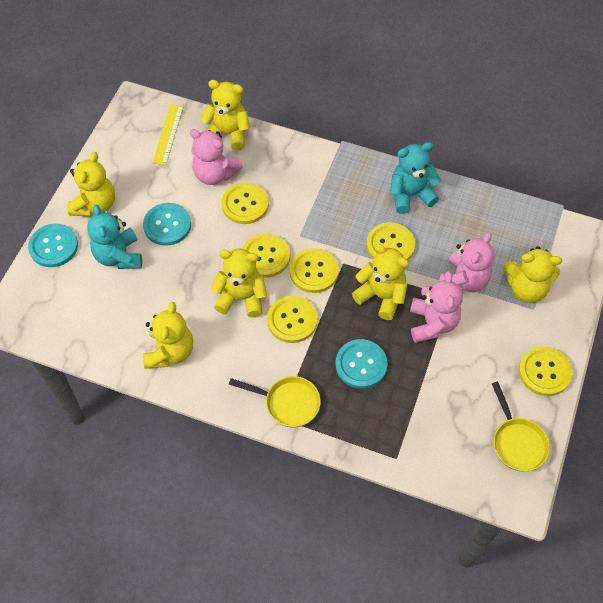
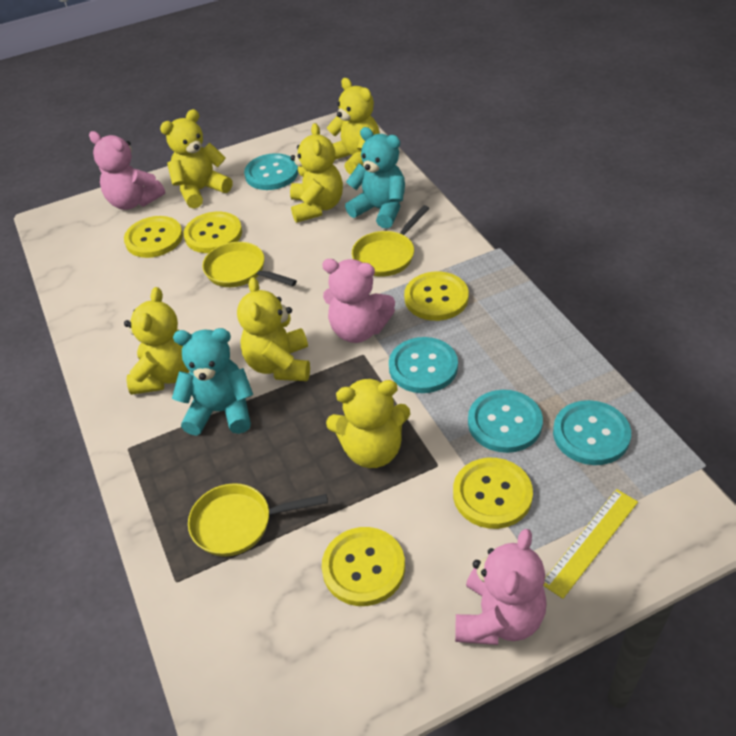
turquoise button: 3 -> 4
yellow button: 6 -> 5
yellow pan: 2 -> 3

